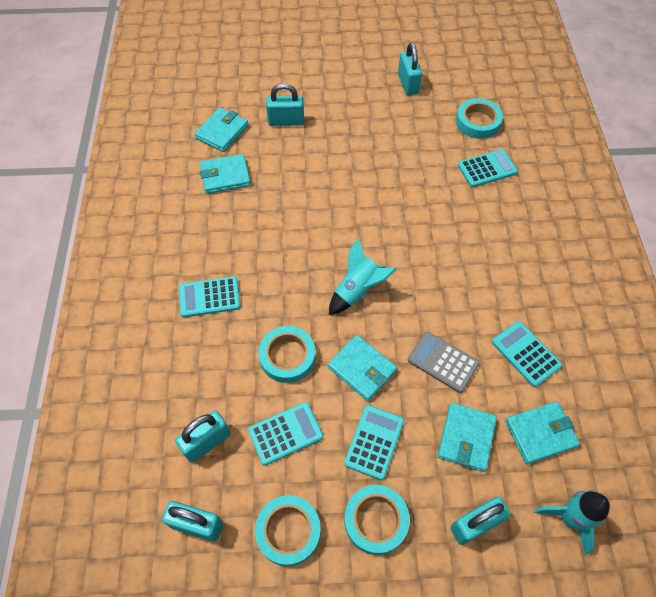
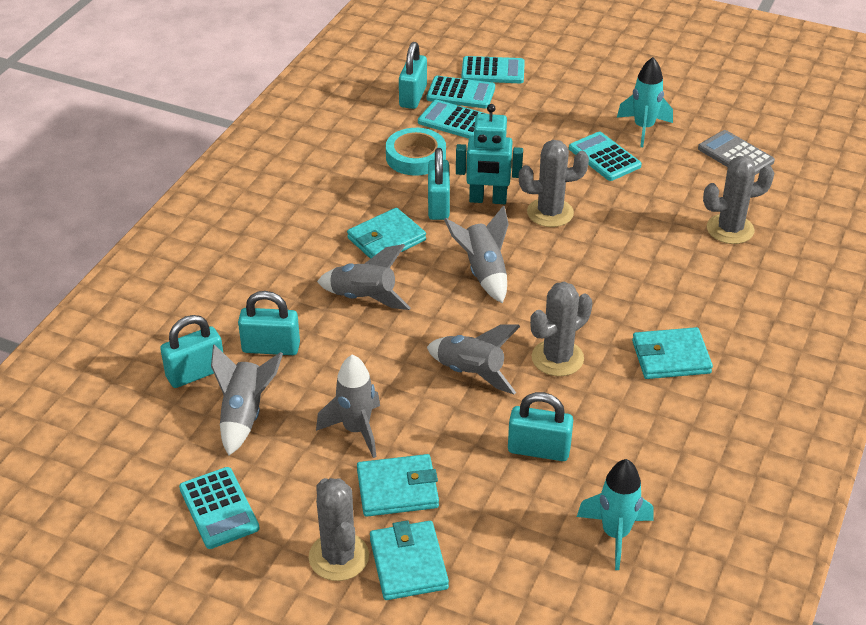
grey cactus: 0 -> 4
grey rocket: 0 -> 5
turquoise robot: 0 -> 1
turquoise tape: 4 -> 1
turquoise wallet: 5 -> 4

